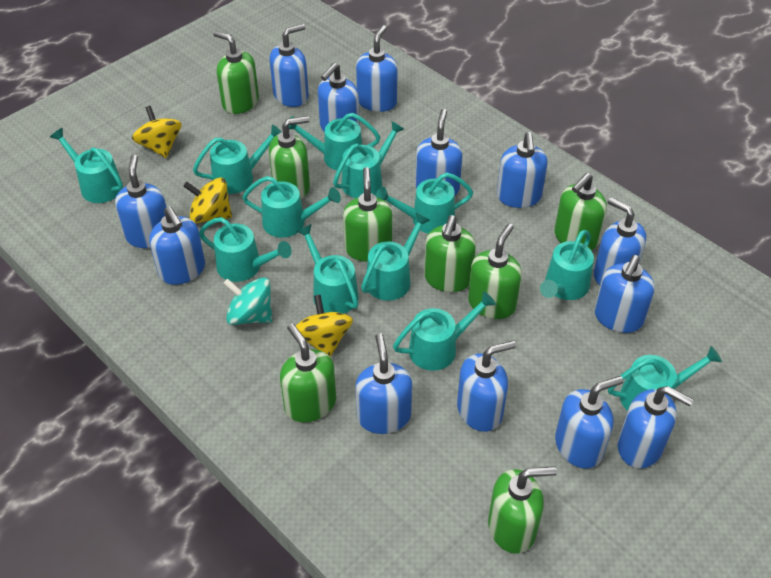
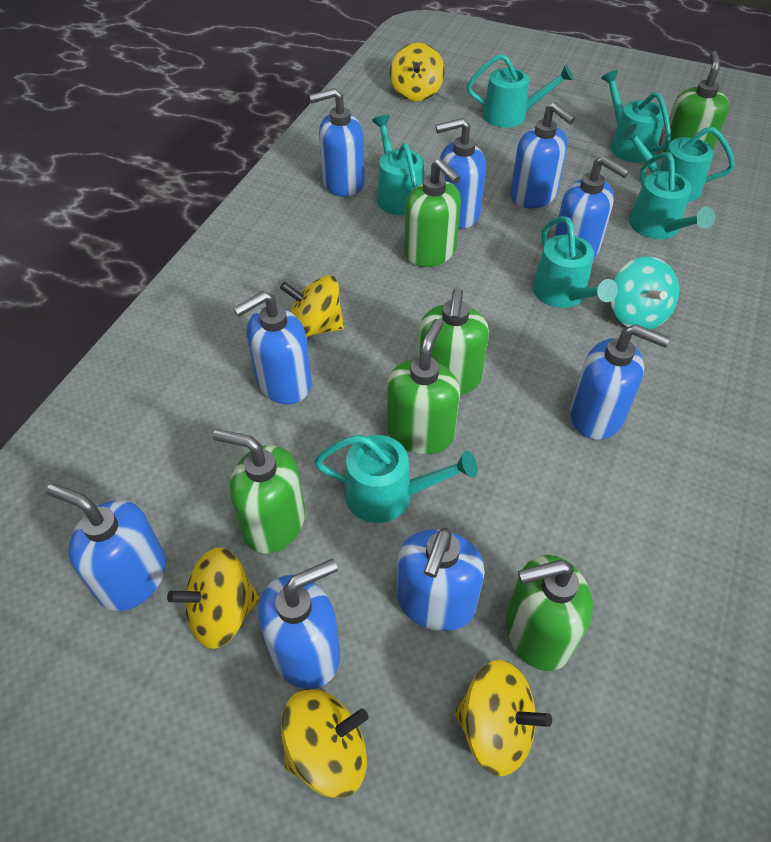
blue soap dispenser: 13 -> 9
green soap dispenser: 8 -> 6
turquoise watering can: 12 -> 7
yellow spinning top: 3 -> 5

